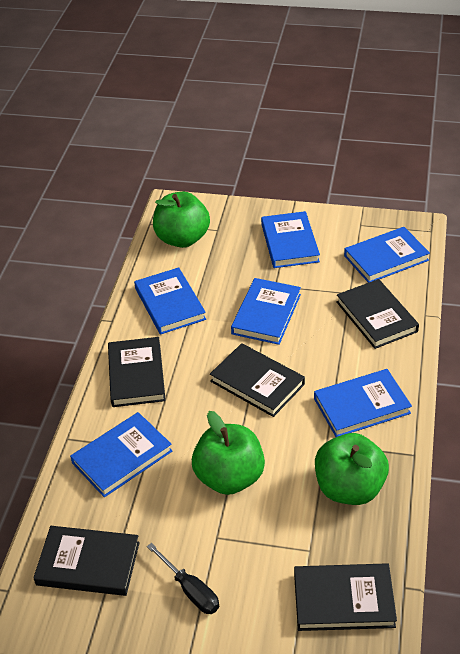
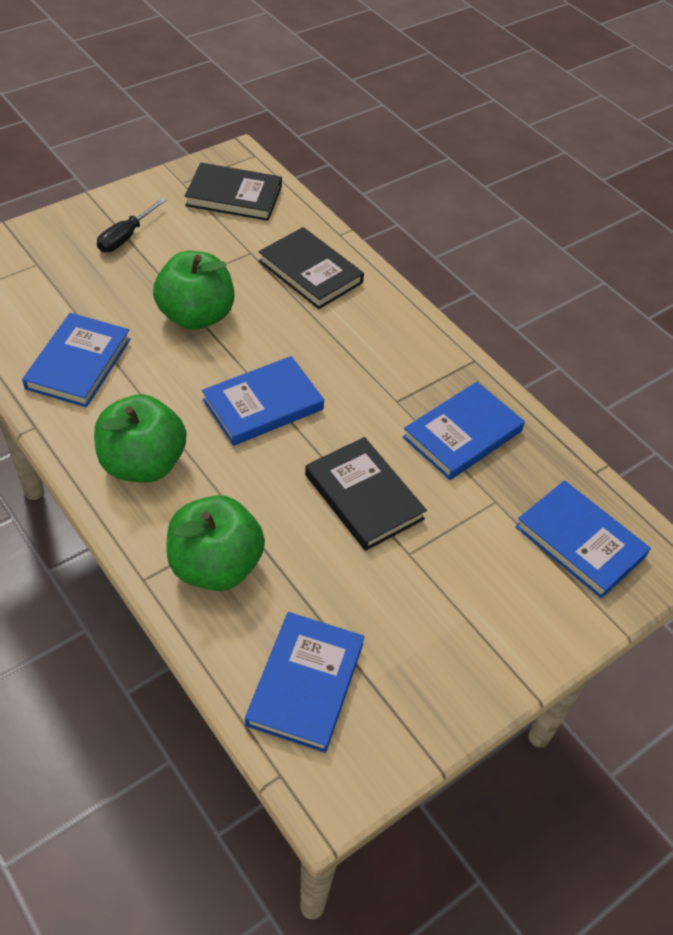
black book: 5 -> 3
blue book: 6 -> 5

